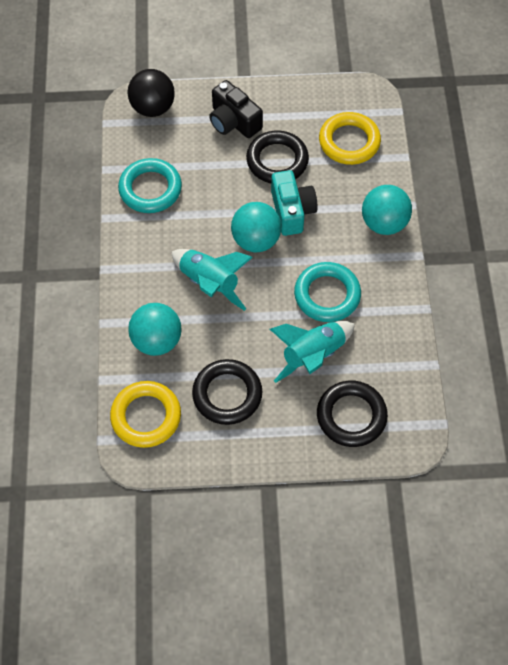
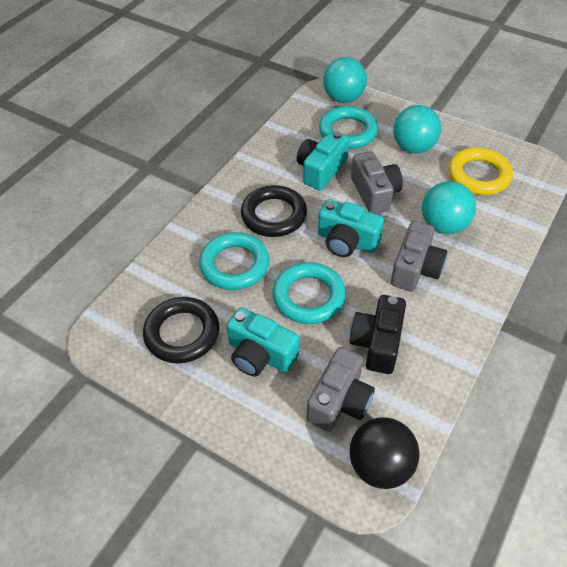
black ring: 3 -> 2
grey camera: 0 -> 3
turquoise camera: 1 -> 3
turquoise ring: 2 -> 3
turquoise rocket: 2 -> 0
yellow ring: 2 -> 1

